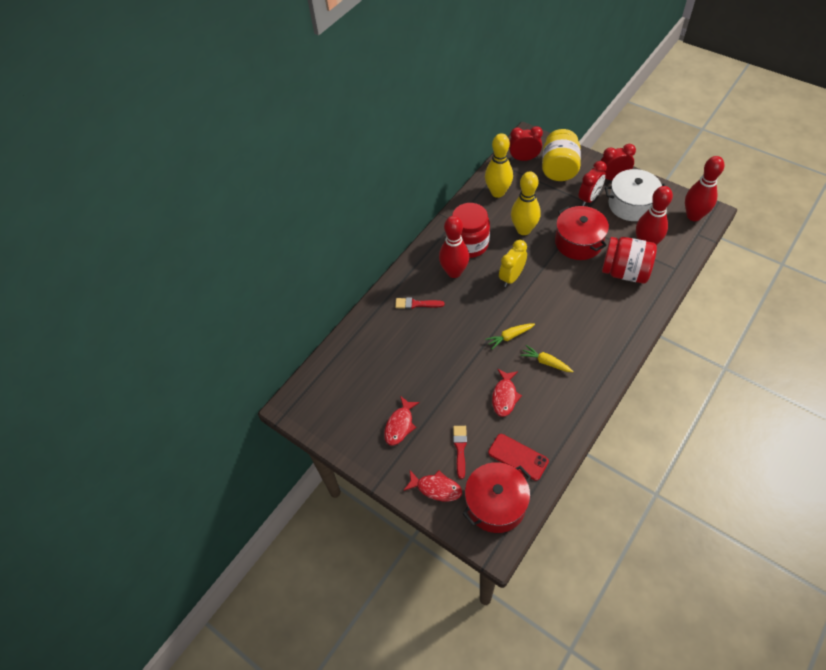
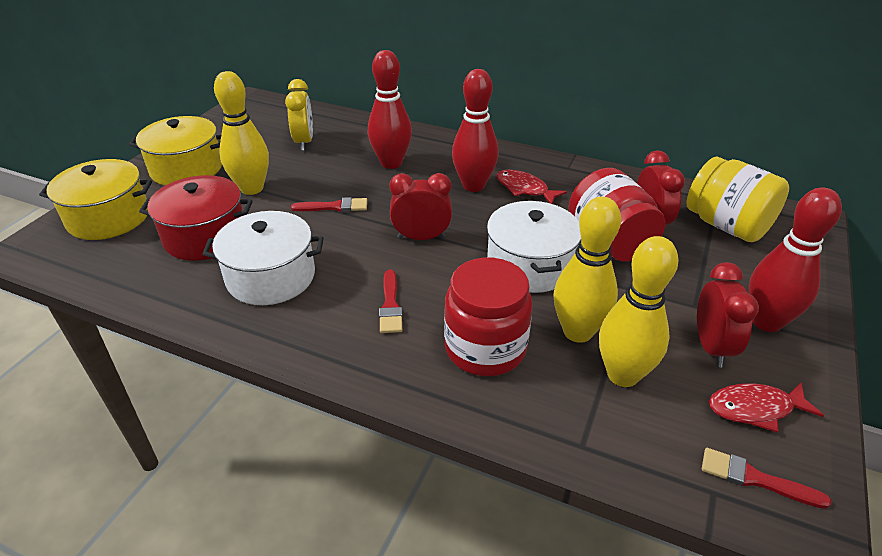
red brush: 2 -> 3
red fish: 3 -> 2
red phone: 1 -> 0
red pot: 2 -> 1
white pot: 1 -> 2
yellow bowling pin: 2 -> 3
yellow carrot: 2 -> 0
yellow pot: 0 -> 2

